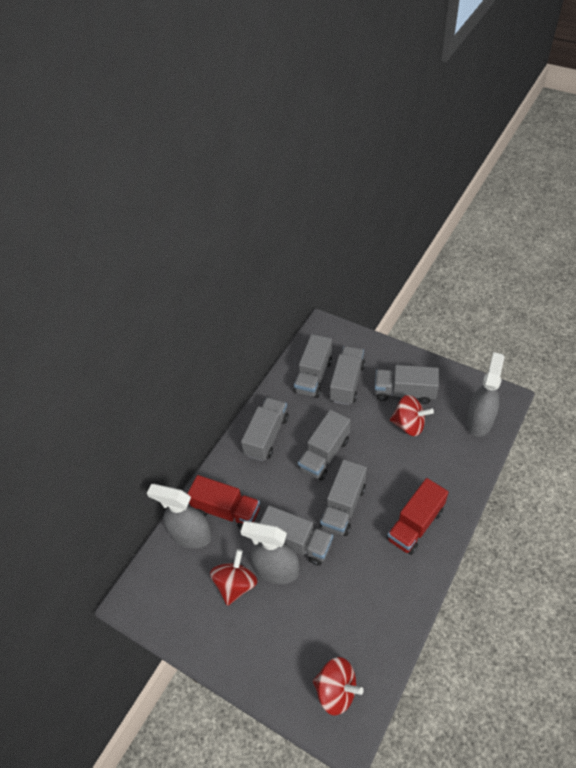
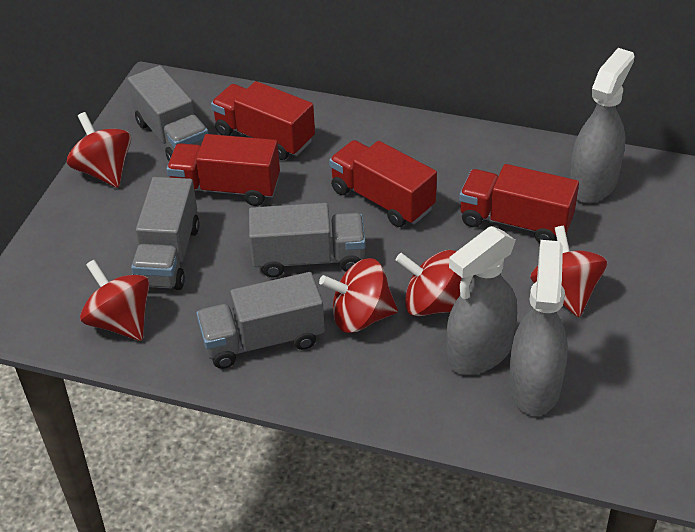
grey truck: 7 -> 4
red spinning top: 3 -> 5
red truck: 2 -> 4

